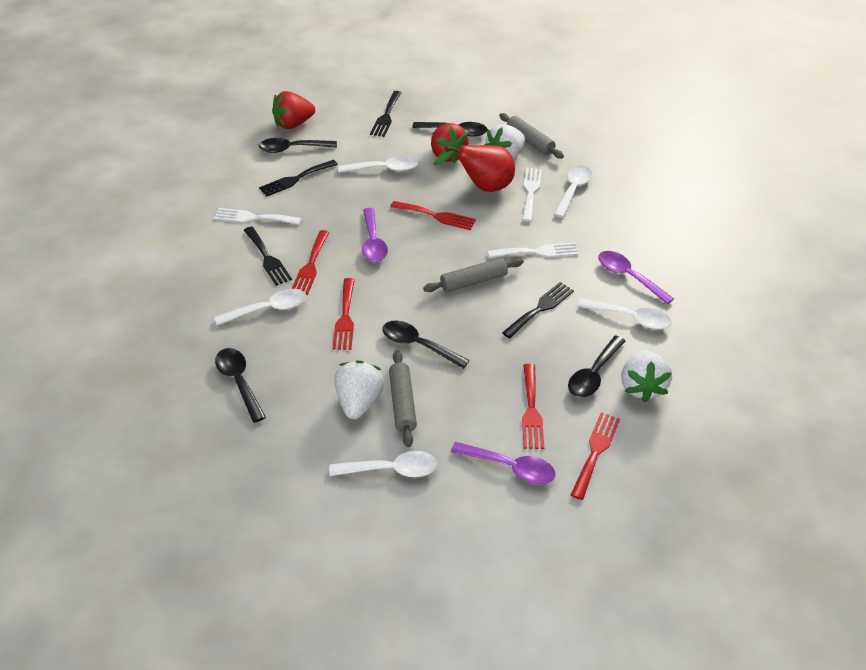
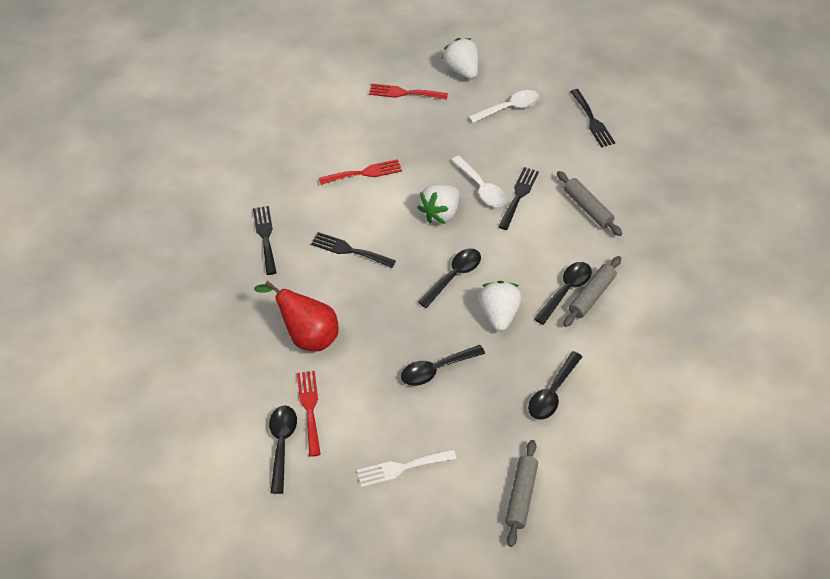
purple spoon: 3 -> 0
red fork: 5 -> 3
red strawberry: 2 -> 0
white fork: 3 -> 1
white spoon: 5 -> 2

